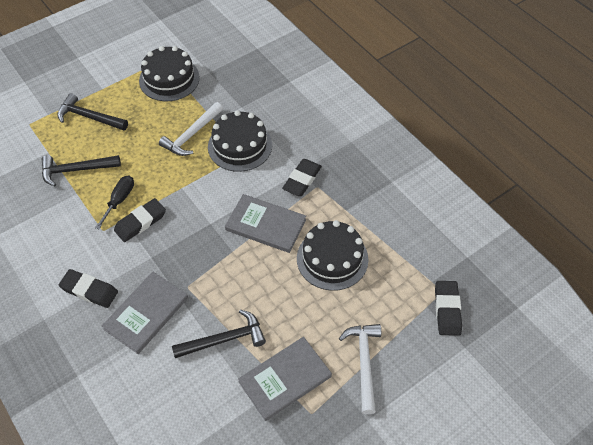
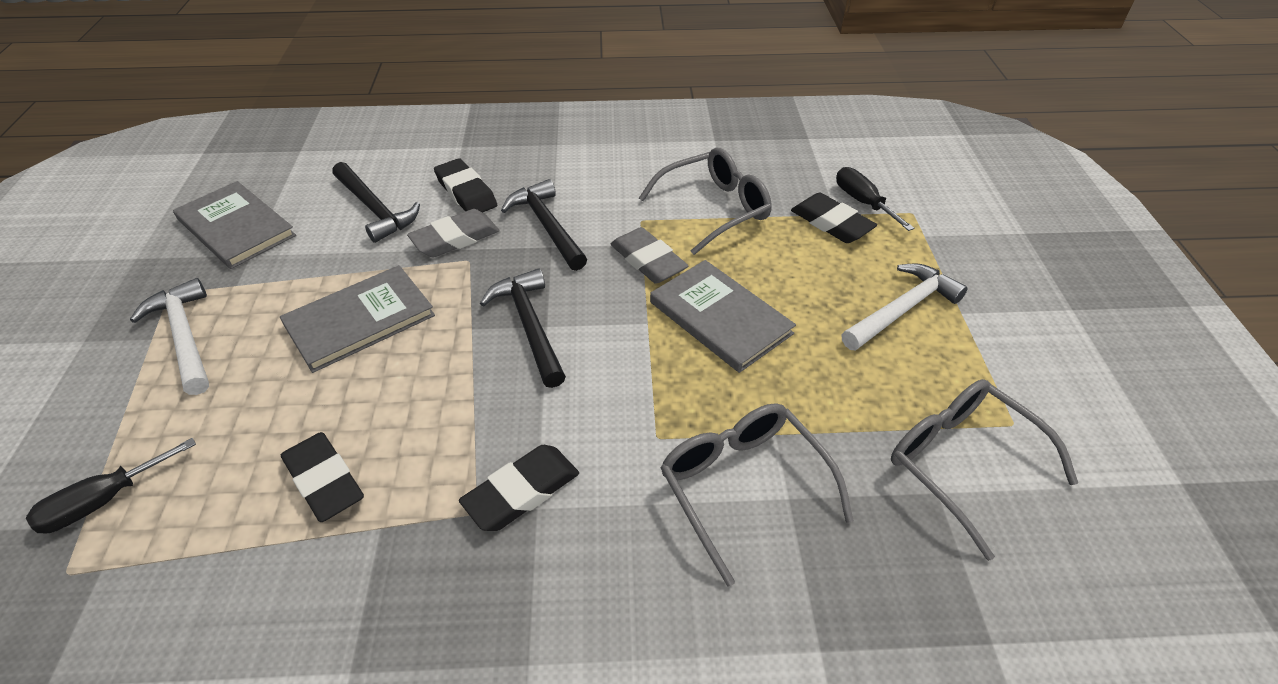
black cake: 3 -> 0
black screwdriver: 1 -> 2
grey eraser: 0 -> 2
grey glasses: 0 -> 3

